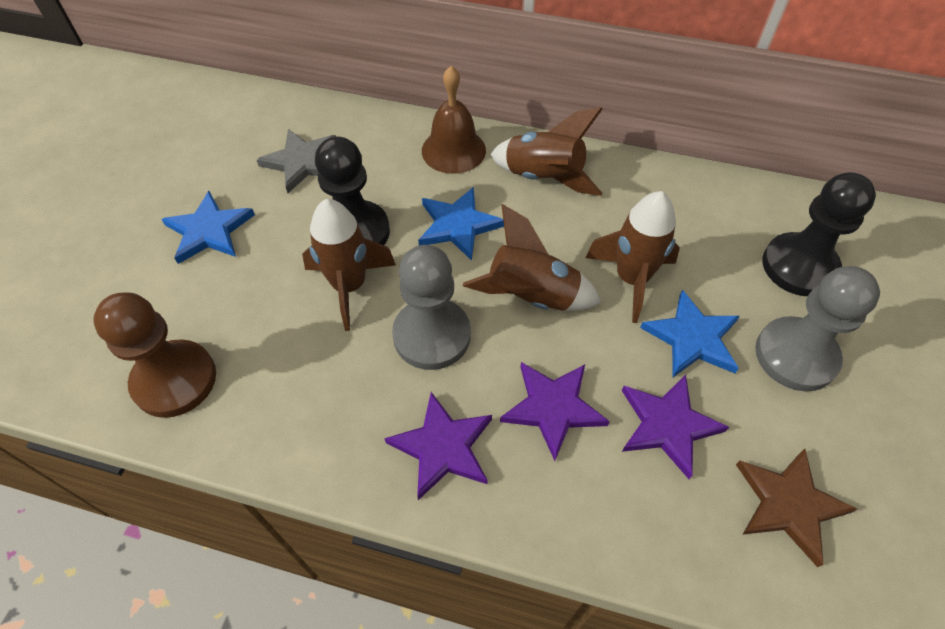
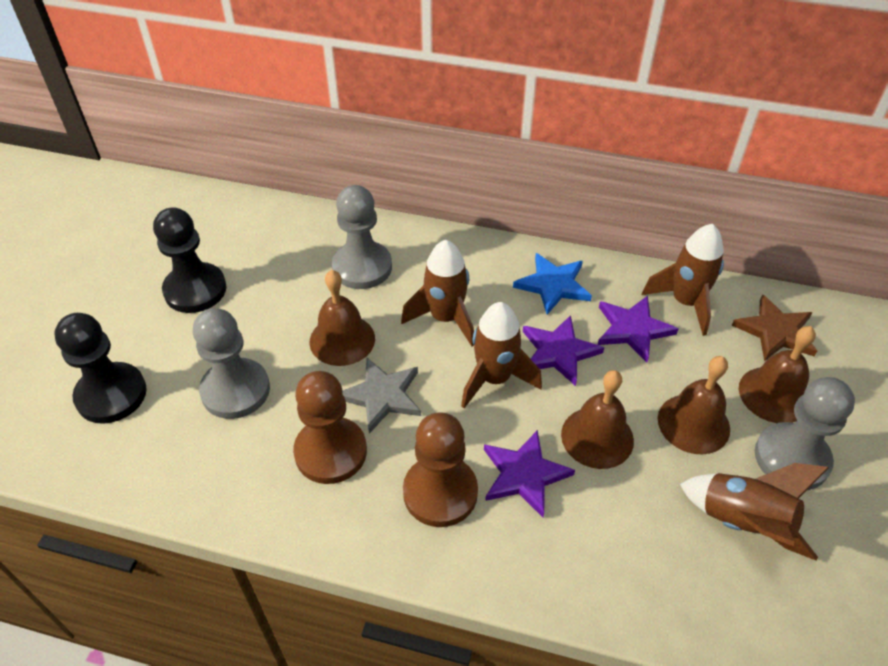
blue star: 3 -> 1
brown bell: 1 -> 4
brown pawn: 1 -> 2
grey pawn: 2 -> 3

